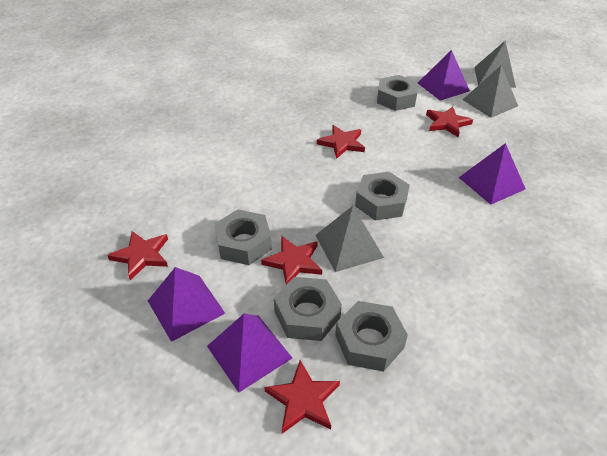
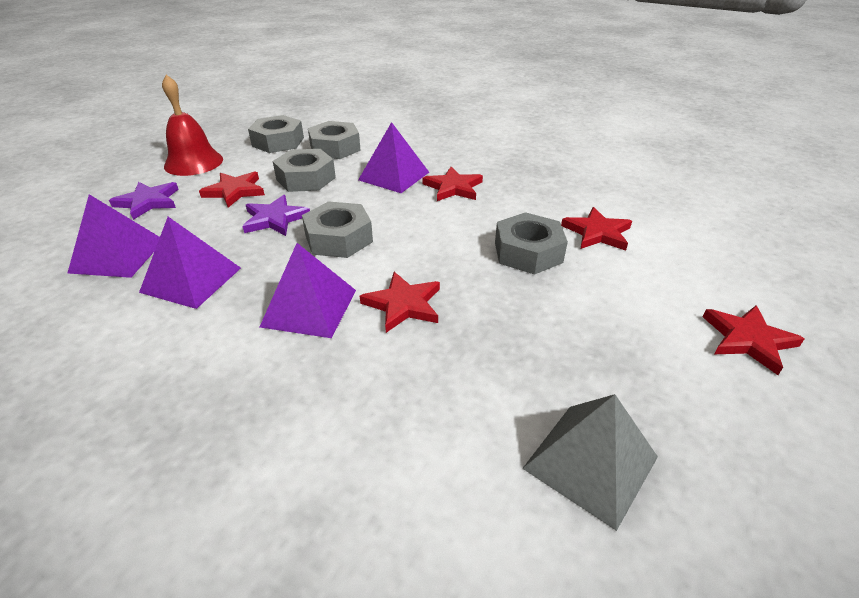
grey pyramid: 3 -> 1
purple star: 0 -> 2
red bell: 0 -> 1

